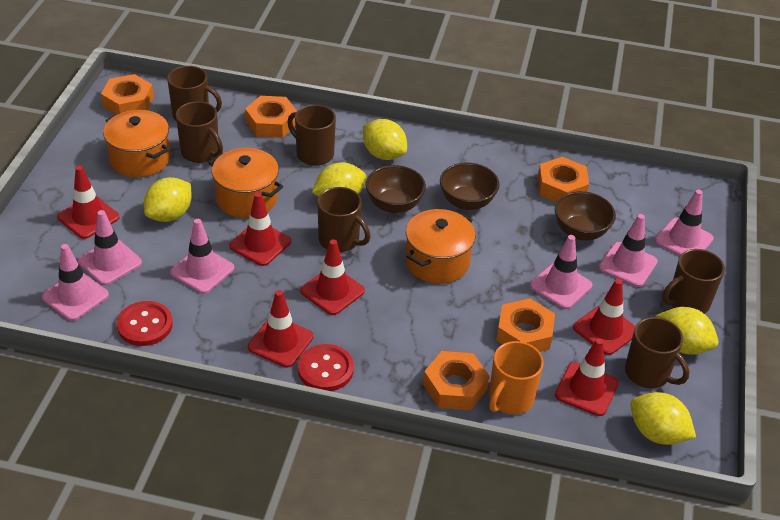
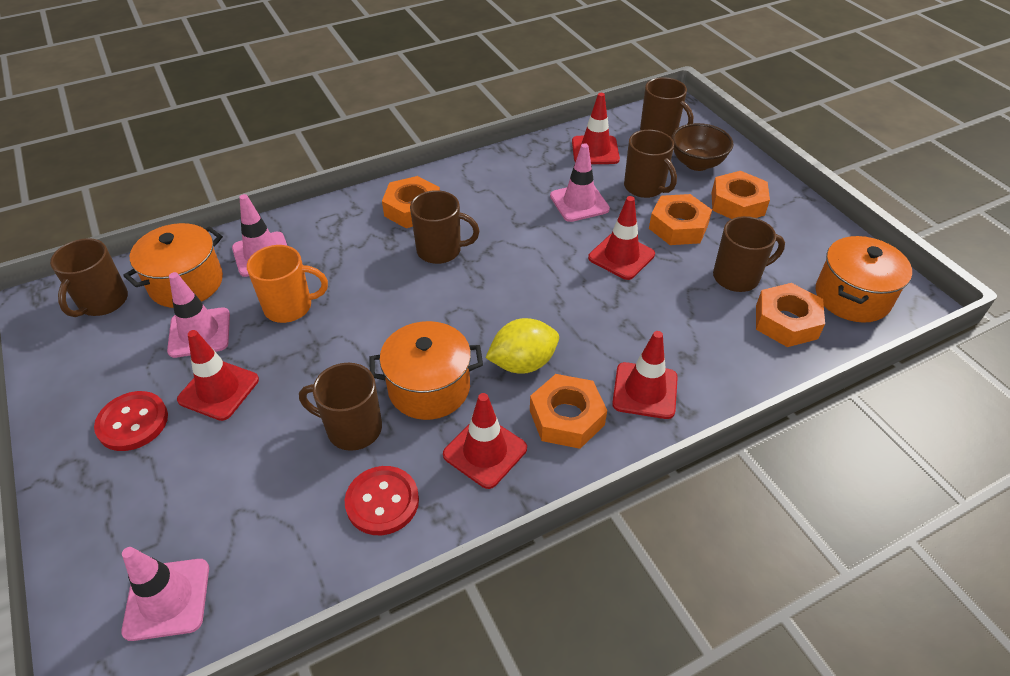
brown bowl: 3 -> 1
pink traffic cone: 6 -> 4
red traffic cone: 6 -> 5
yellow lemon: 5 -> 1

